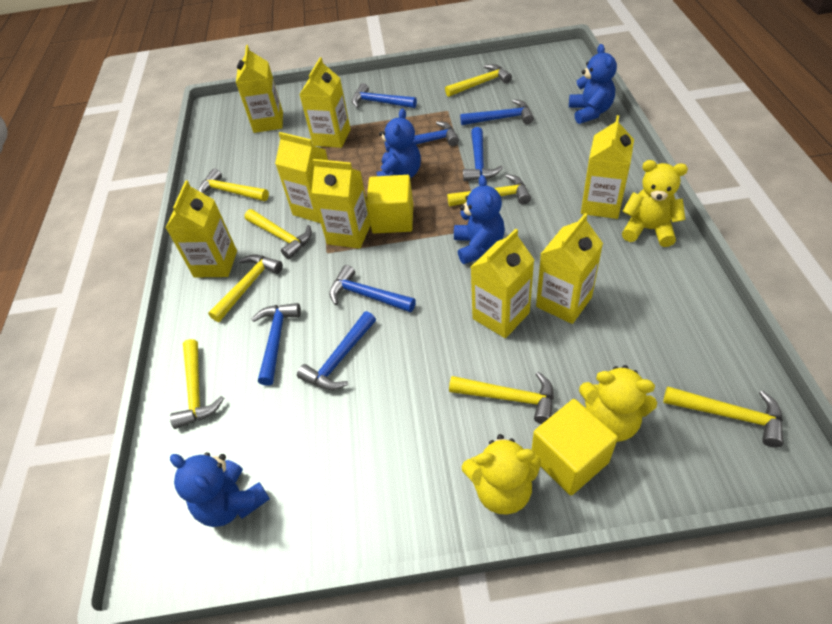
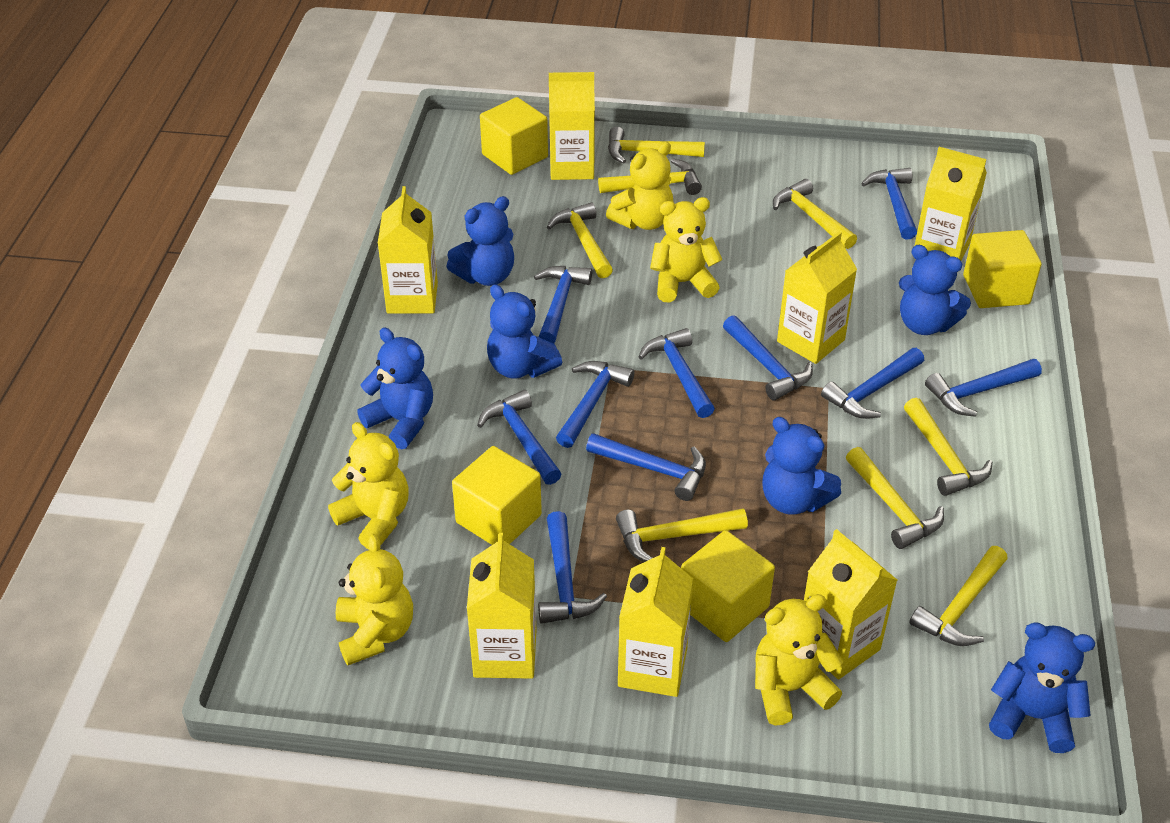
blue hammer: 7 -> 10
blue teddy bear: 4 -> 6
yellow carton: 8 -> 7
yellow cube: 2 -> 4
yellow teddy bear: 3 -> 5

